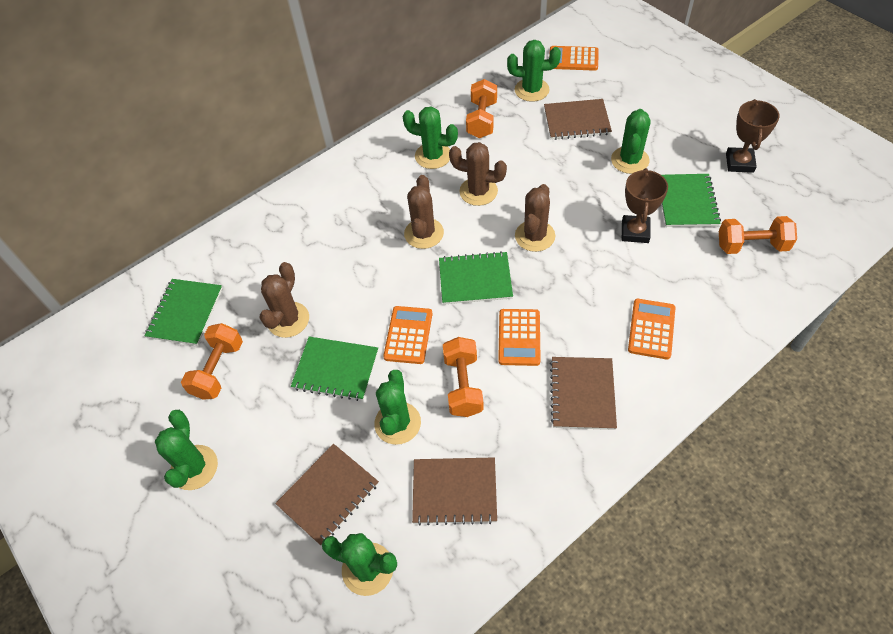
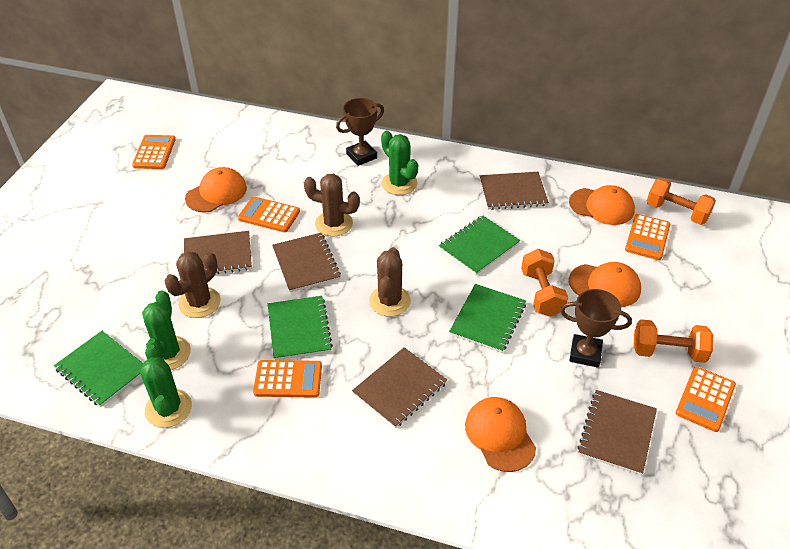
brown cactus: 4 -> 3
brown notebook: 4 -> 5
green cactus: 6 -> 3
orange calculator: 4 -> 5
orange cap: 0 -> 4
orange dumbbell: 4 -> 3

